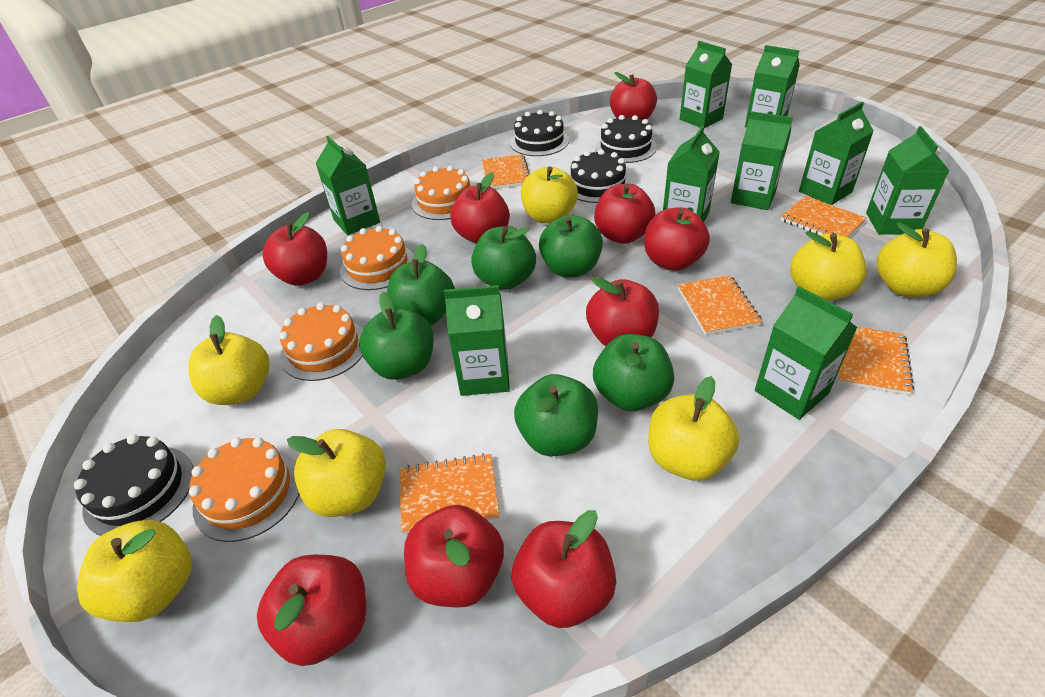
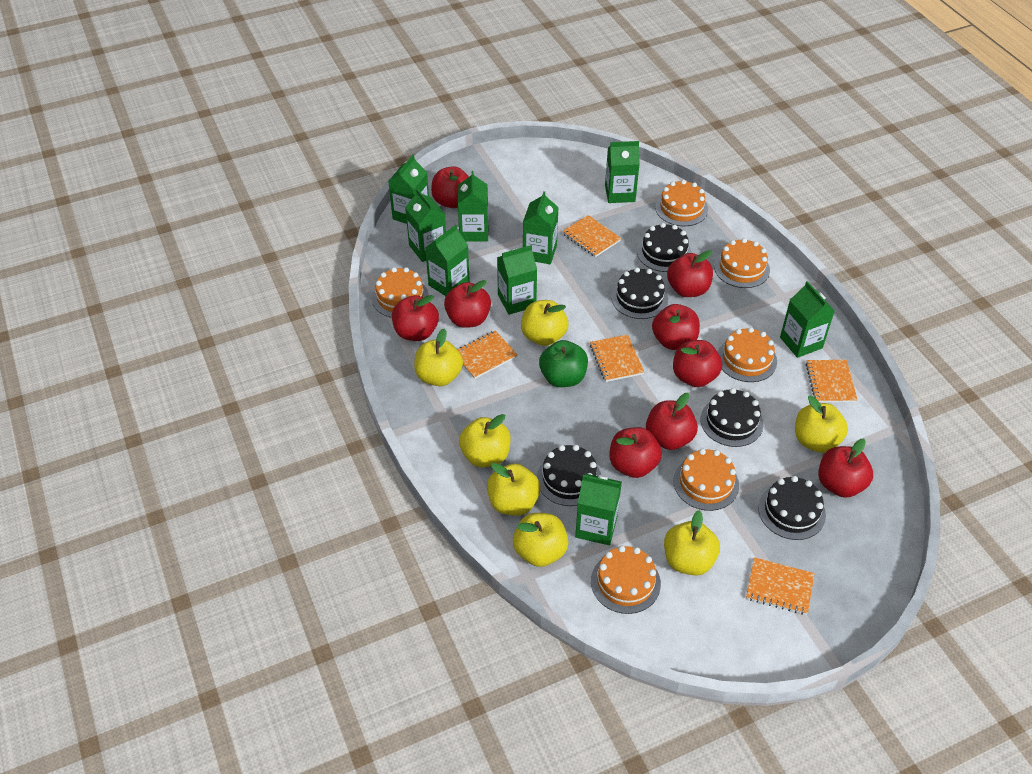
black cake: 4 -> 5
green apple: 6 -> 1
orange cake: 4 -> 6

